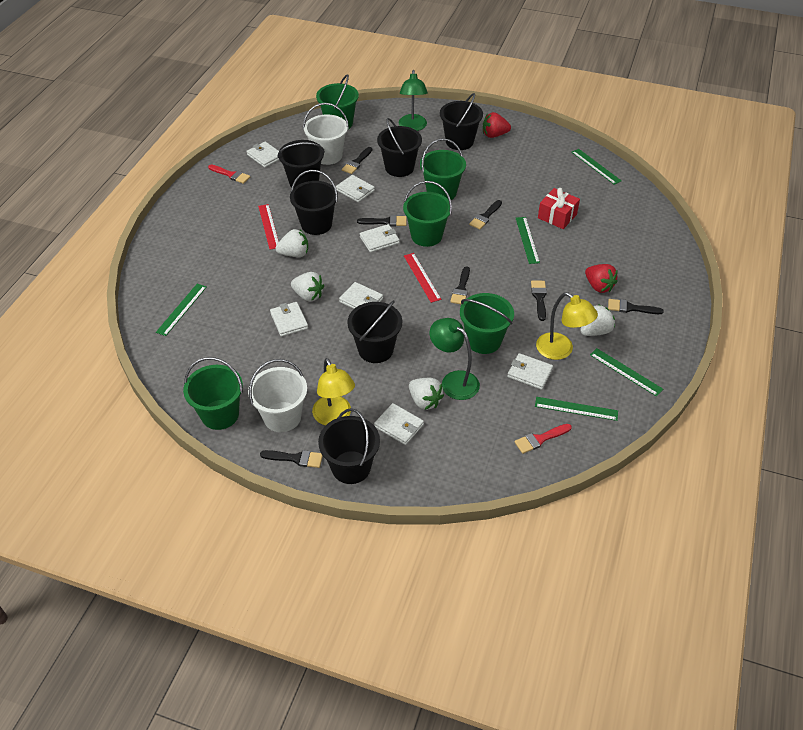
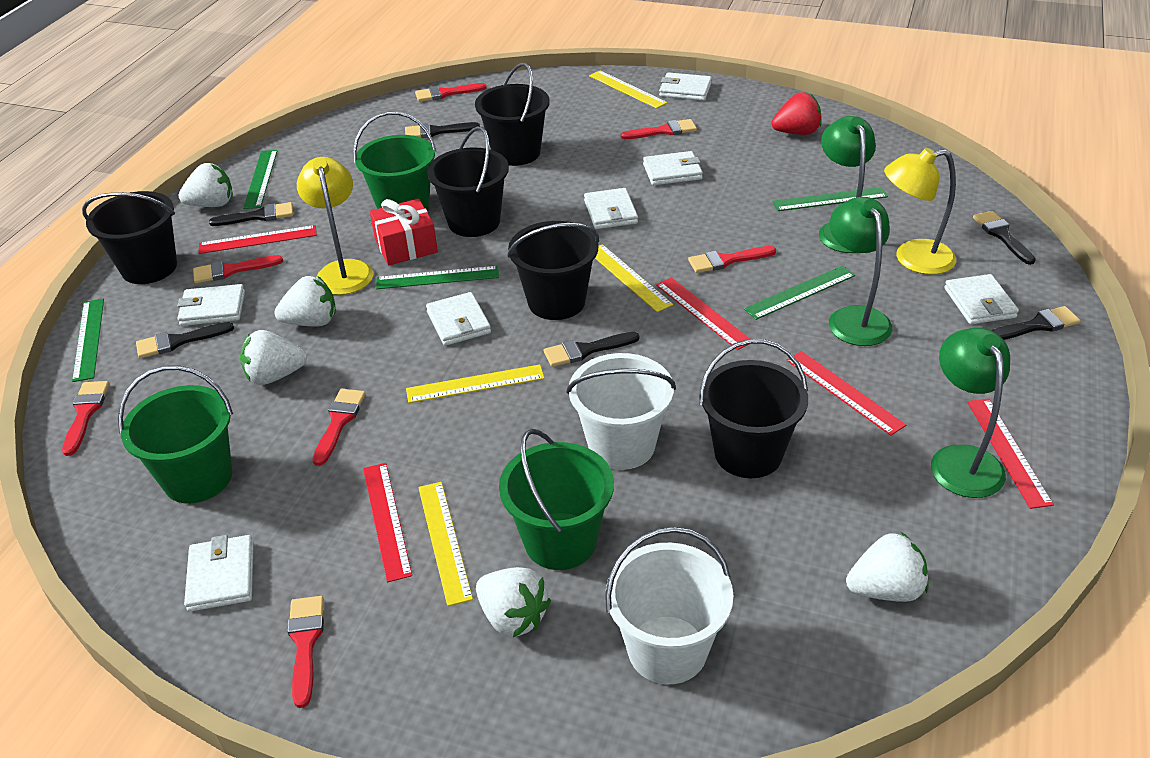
black brush: 7 -> 6
black bucket: 6 -> 5
green bucket: 5 -> 3
green lamp: 2 -> 3
red brush: 2 -> 7
red ruler: 2 -> 5
red strawberry: 2 -> 1
white strawberry: 4 -> 5
yellow ruler: 0 -> 4

